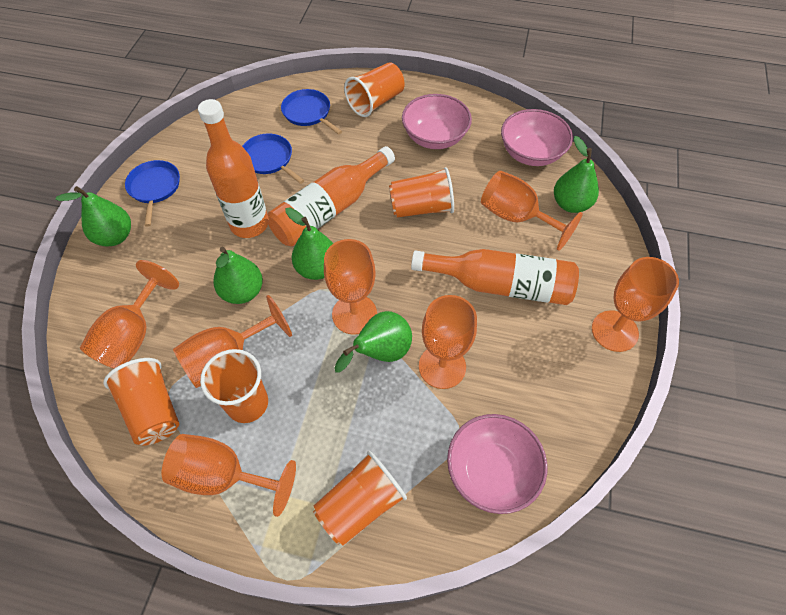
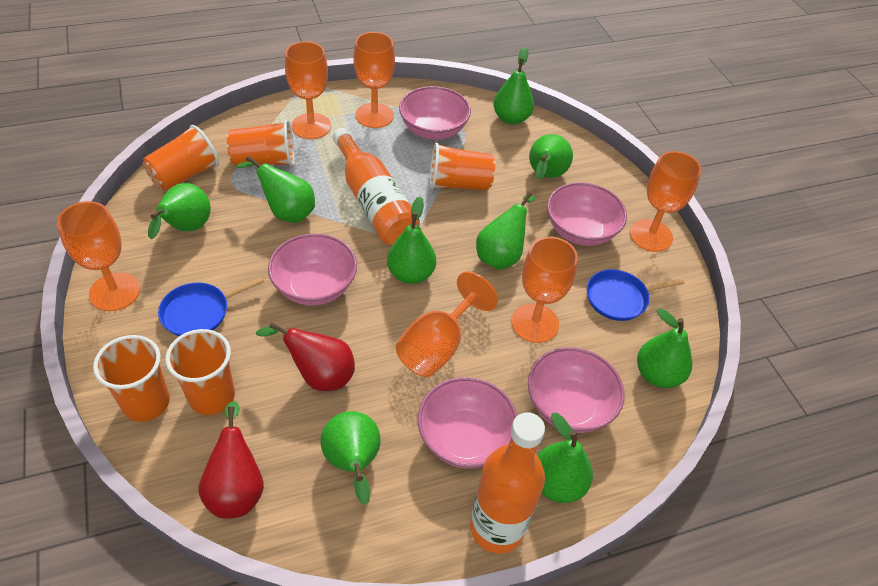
blue pan: 3 -> 2
green pear: 5 -> 9
orange bottle: 3 -> 2
orange goblet: 7 -> 6
pink bowl: 3 -> 5
red pear: 0 -> 2

